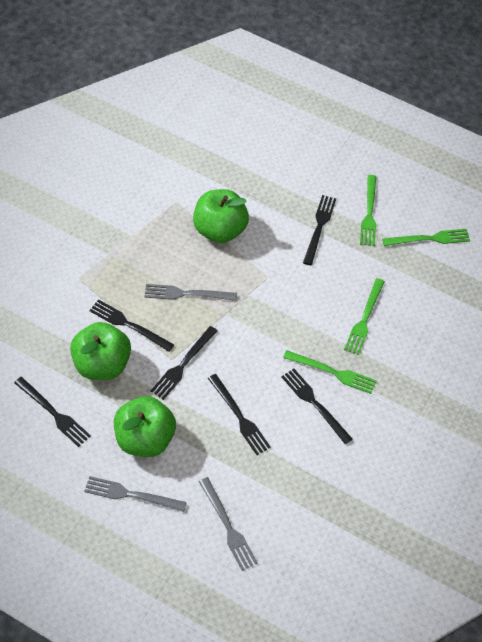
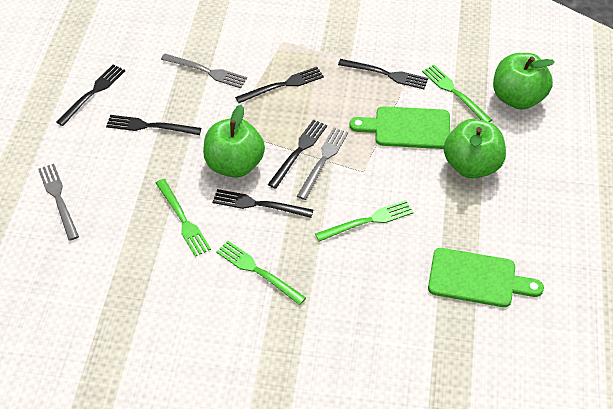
green cutting board: 0 -> 2

